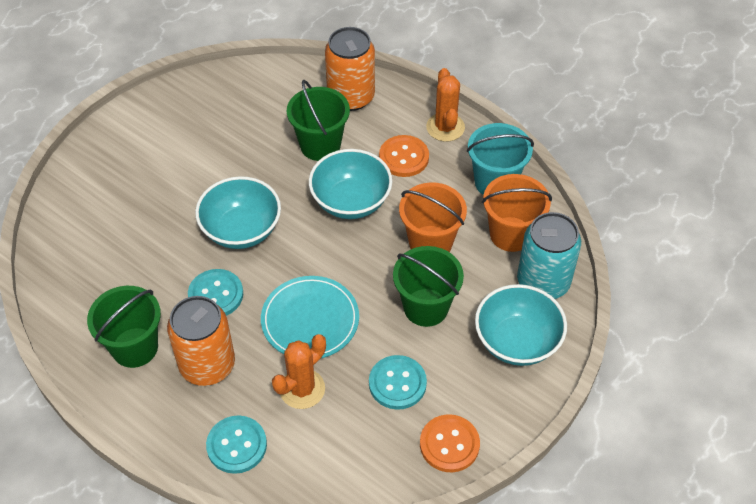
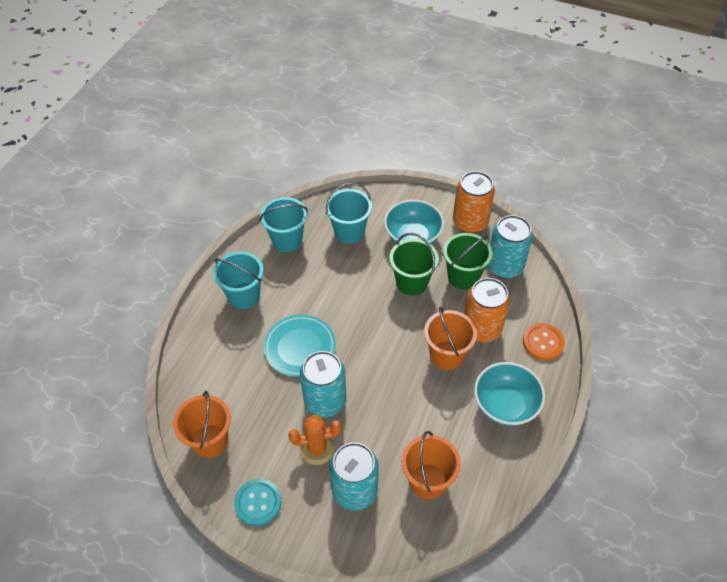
green bucket: 3 -> 2
orange bucket: 2 -> 3
orange button: 2 -> 1
orange cactus: 2 -> 1
turquoise bowl: 3 -> 2
turquoise bucket: 1 -> 3
turquoise button: 3 -> 1
turquoise can: 1 -> 3

